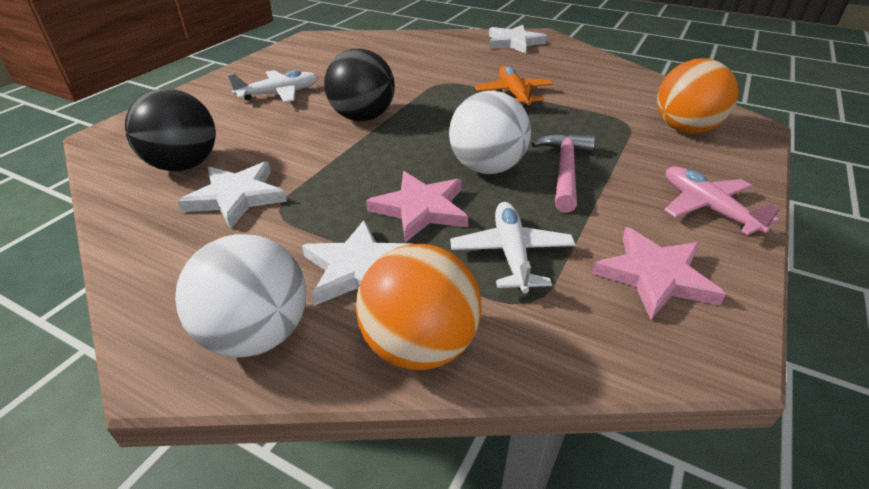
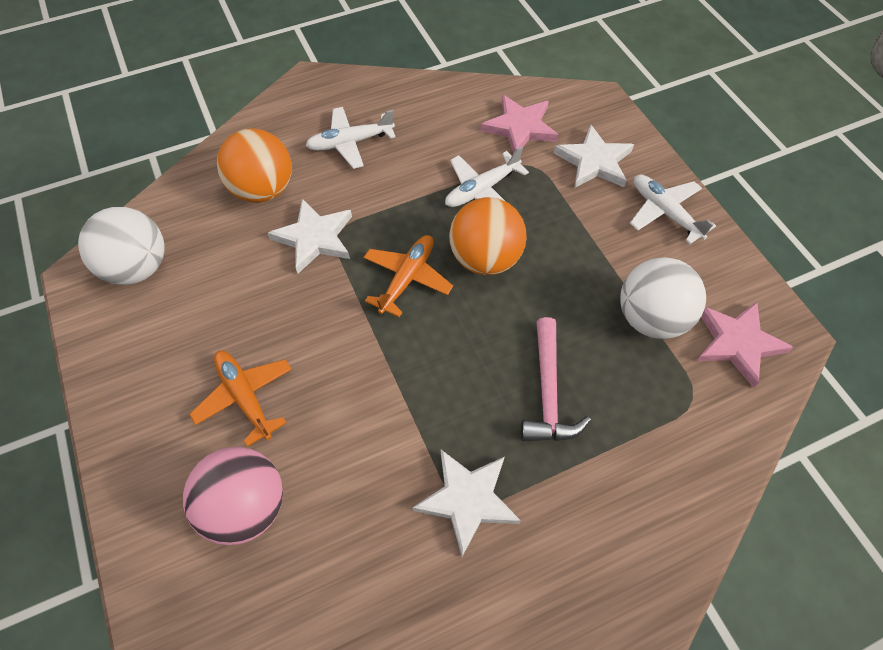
black ball: 2 -> 0
orange plane: 1 -> 2
pink ball: 0 -> 1
pink plane: 1 -> 0
white plane: 2 -> 3

